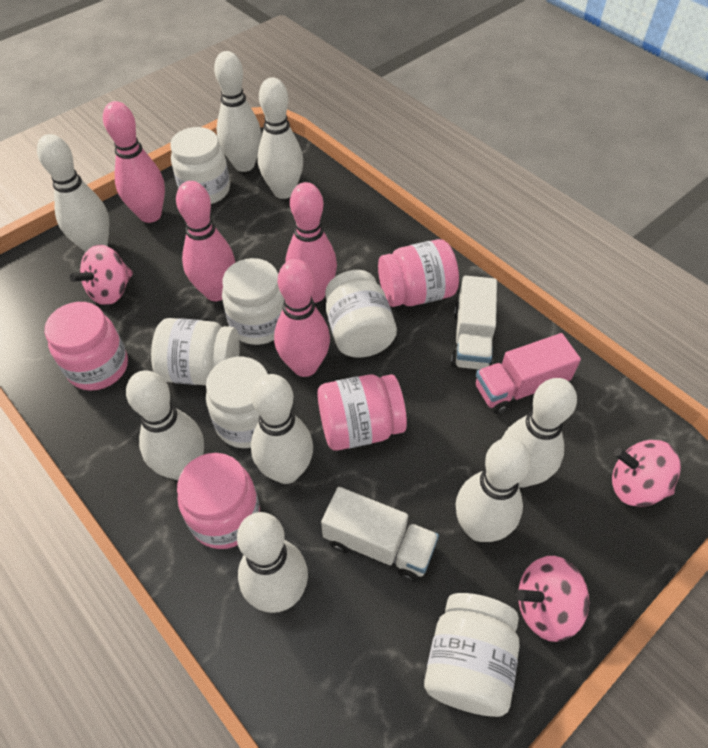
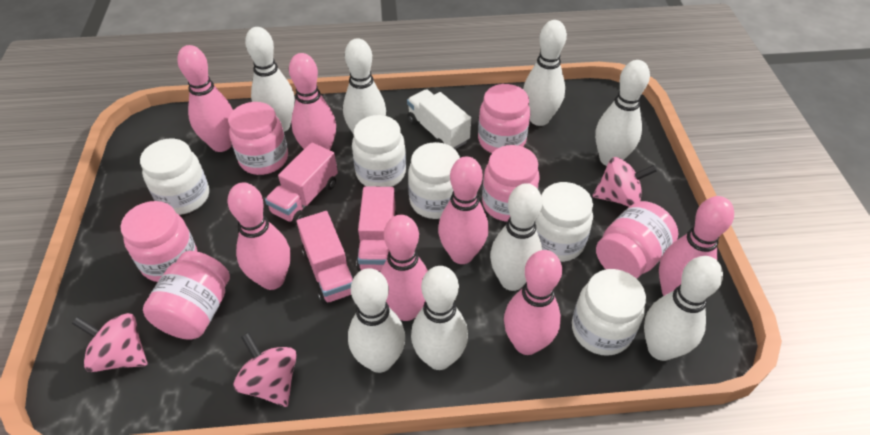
pink bowling pin: 4 -> 7
pink jar: 4 -> 6
pink truck: 1 -> 3
white jar: 6 -> 5
white truck: 2 -> 1

